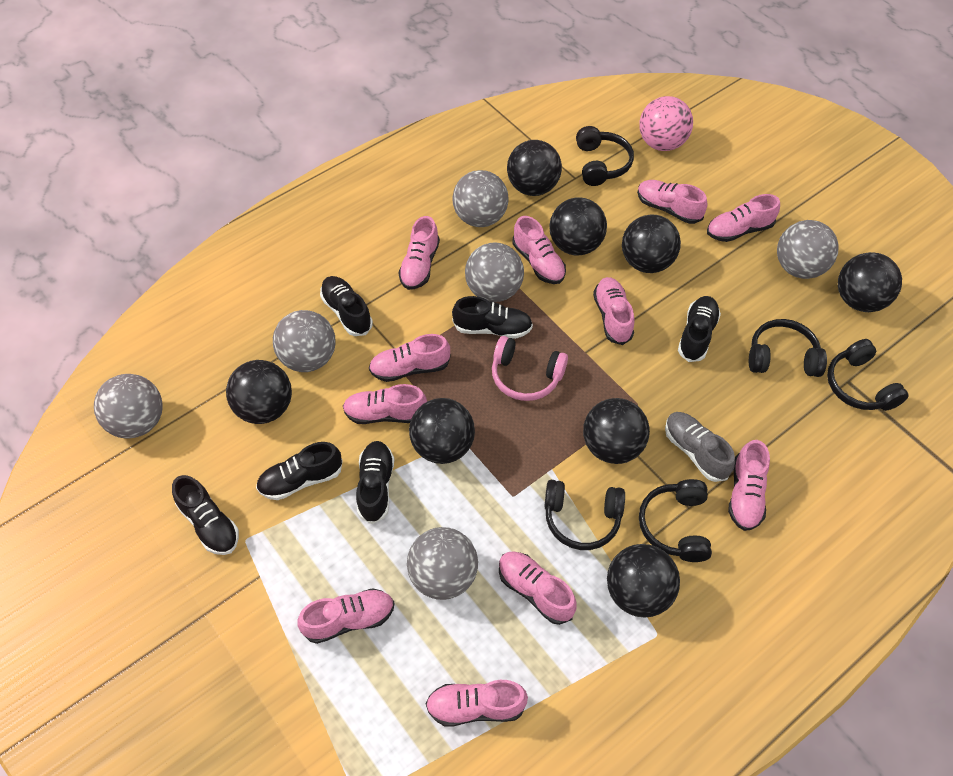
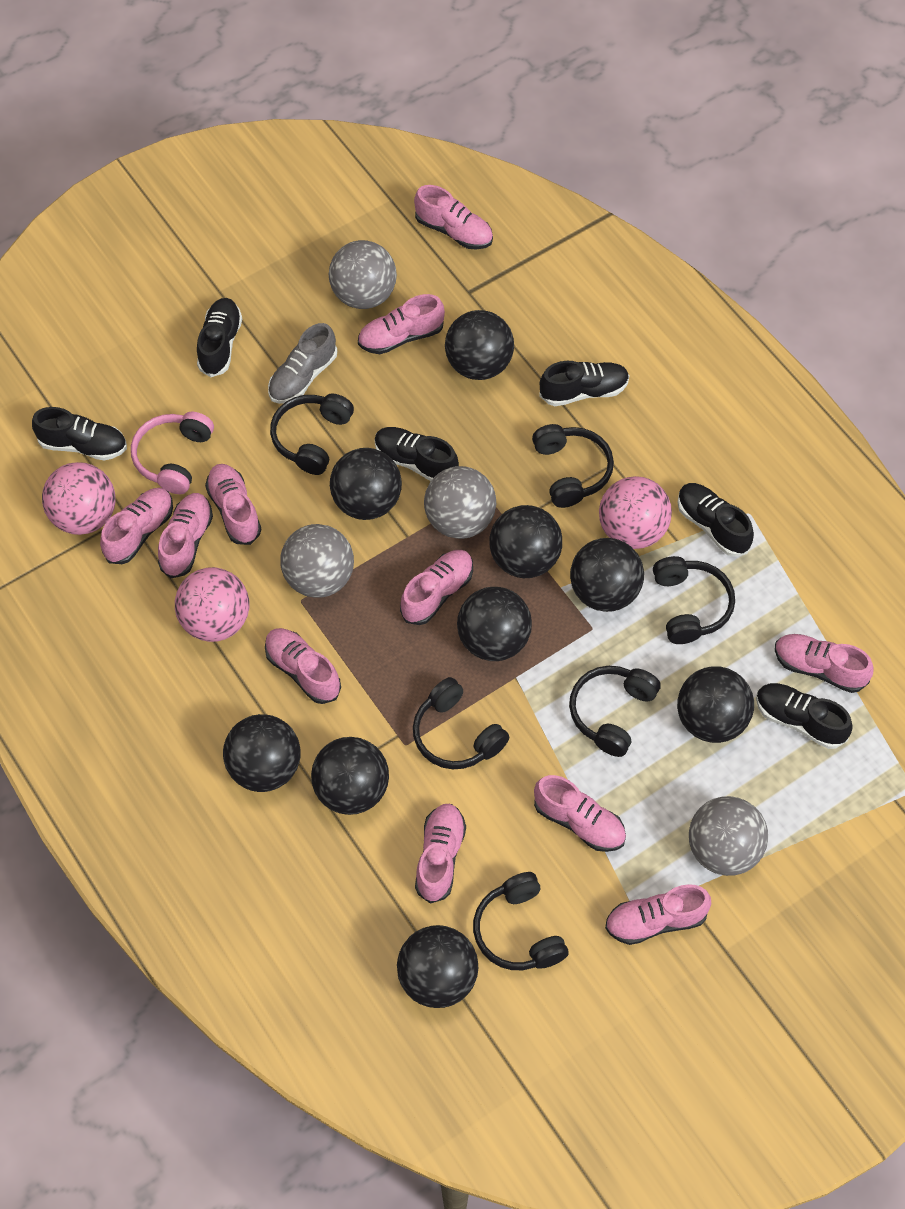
black ball: 8 -> 9
black headphones: 5 -> 6
grey ball: 6 -> 4
pink ball: 1 -> 3

